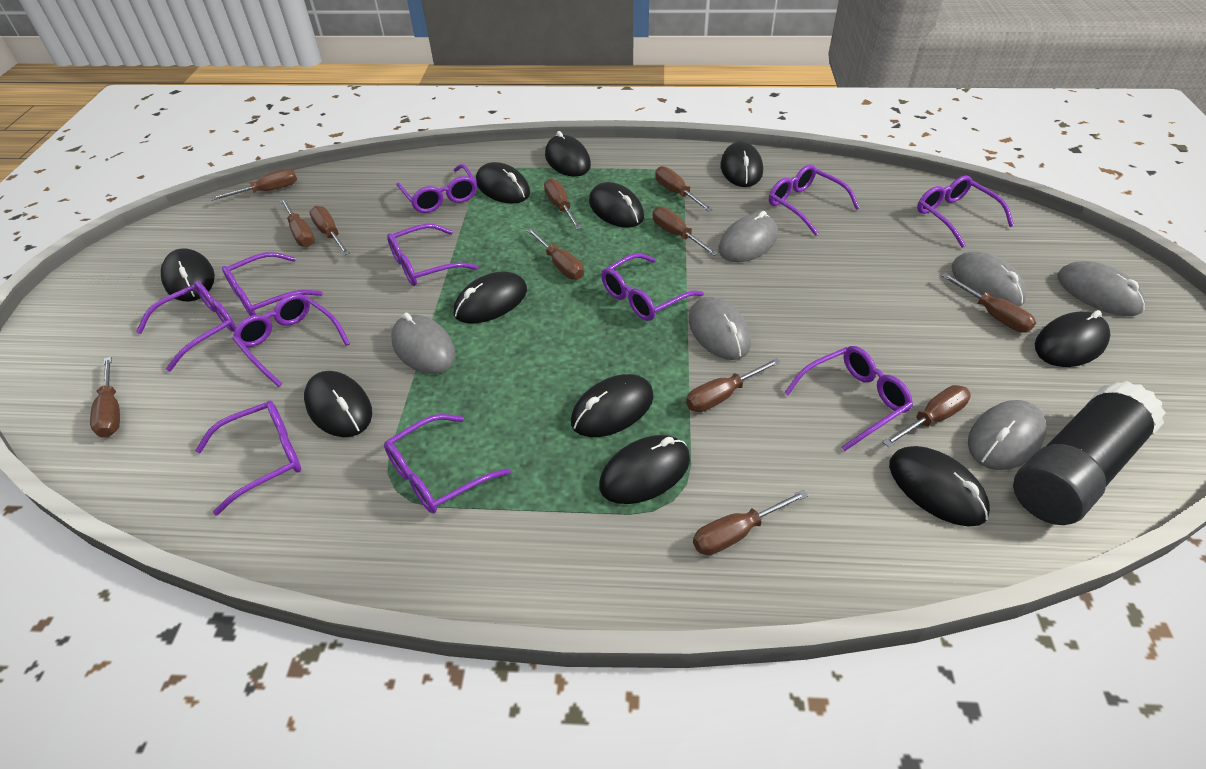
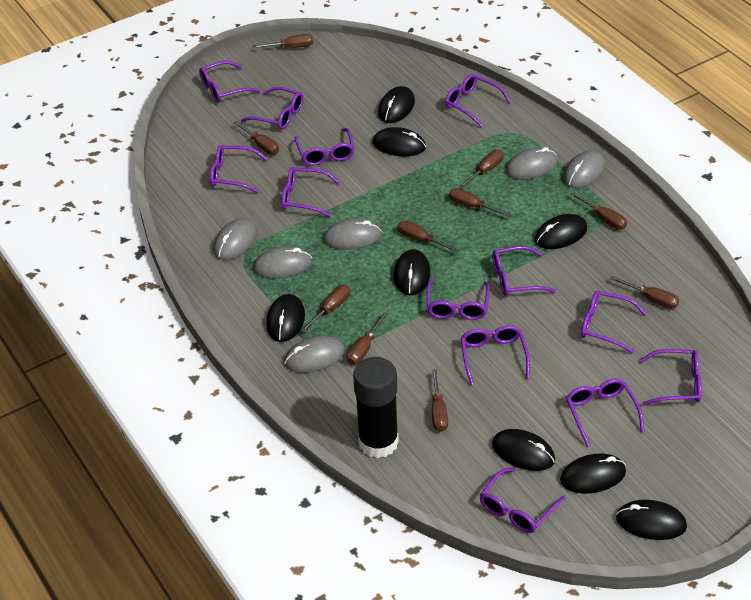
black mouse: 11 -> 8
brown screwdriver: 12 -> 10
purple glasses: 11 -> 13

